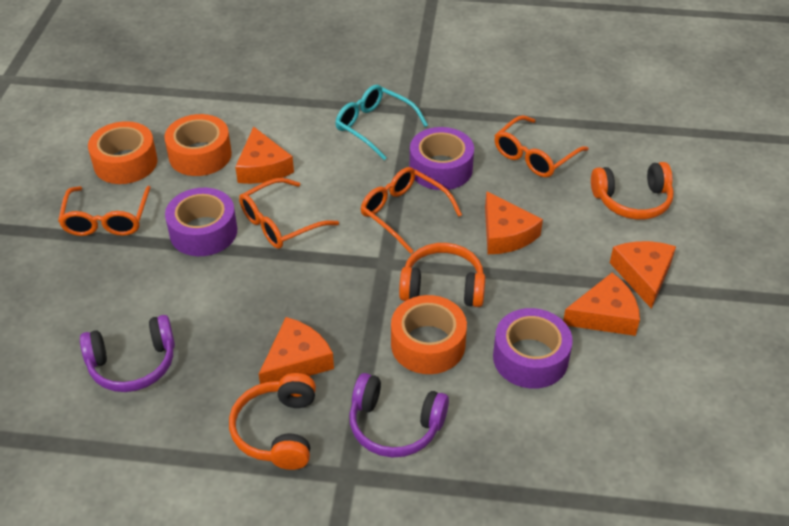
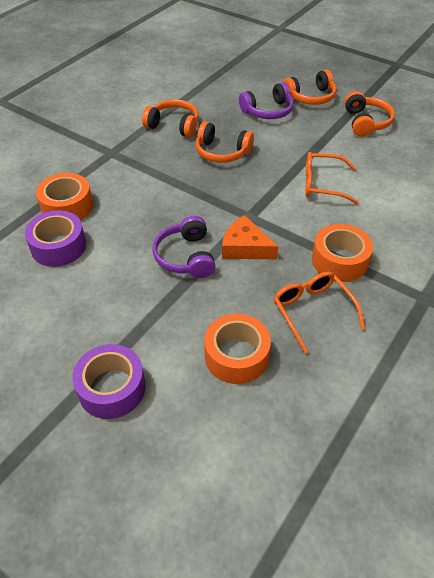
orange cheese: 5 -> 1
orange glasses: 4 -> 2
orange headphones: 3 -> 4
purple tape: 3 -> 2
turquoise glasses: 1 -> 0

